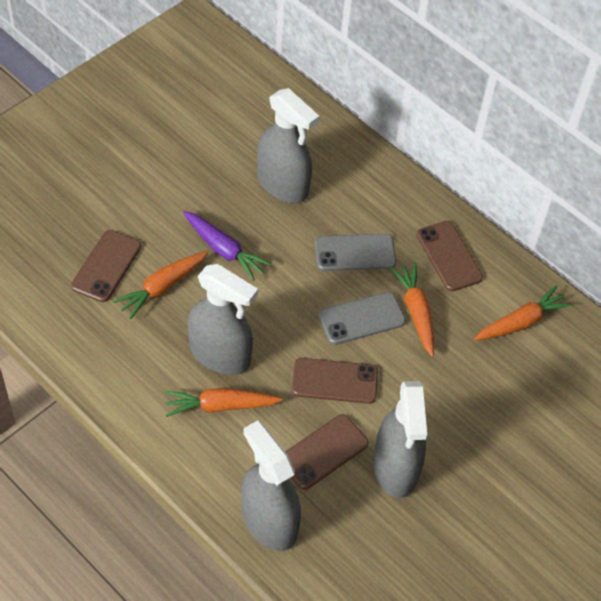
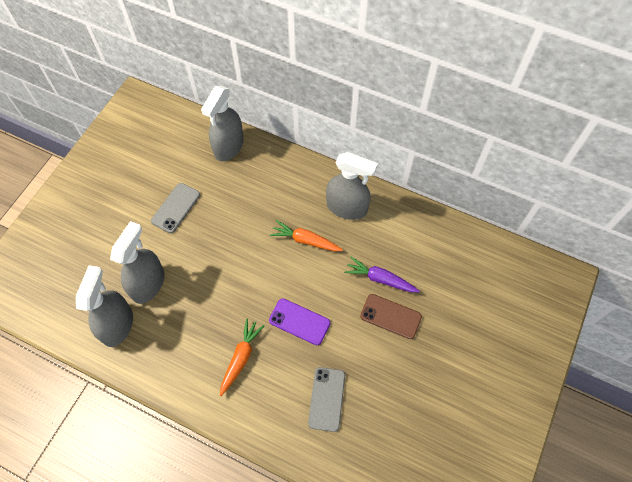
brown phone: 4 -> 1
orange carrot: 4 -> 2
purple phone: 0 -> 1

